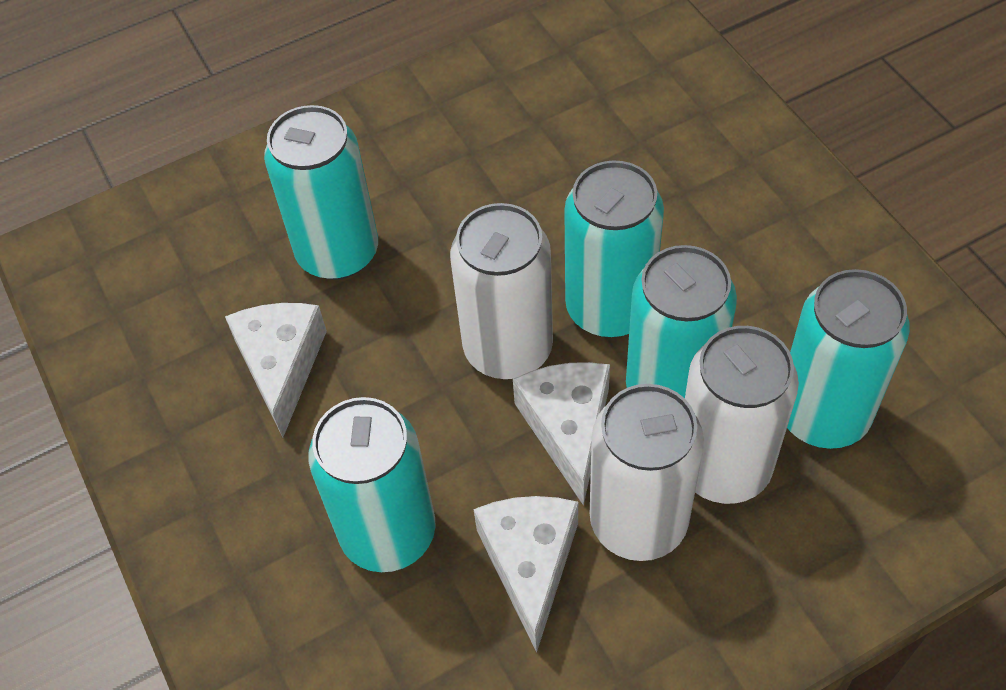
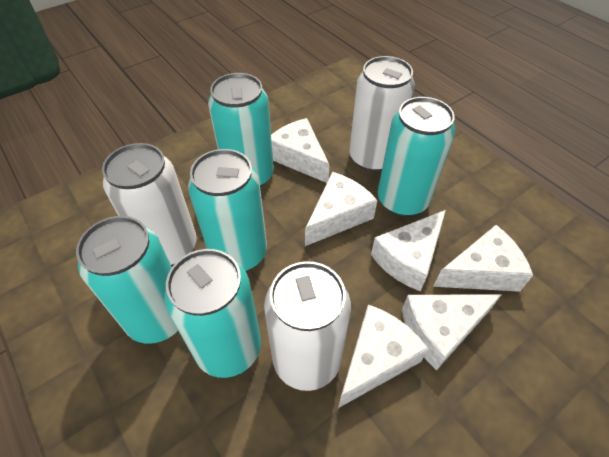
white cheese: 3 -> 6

